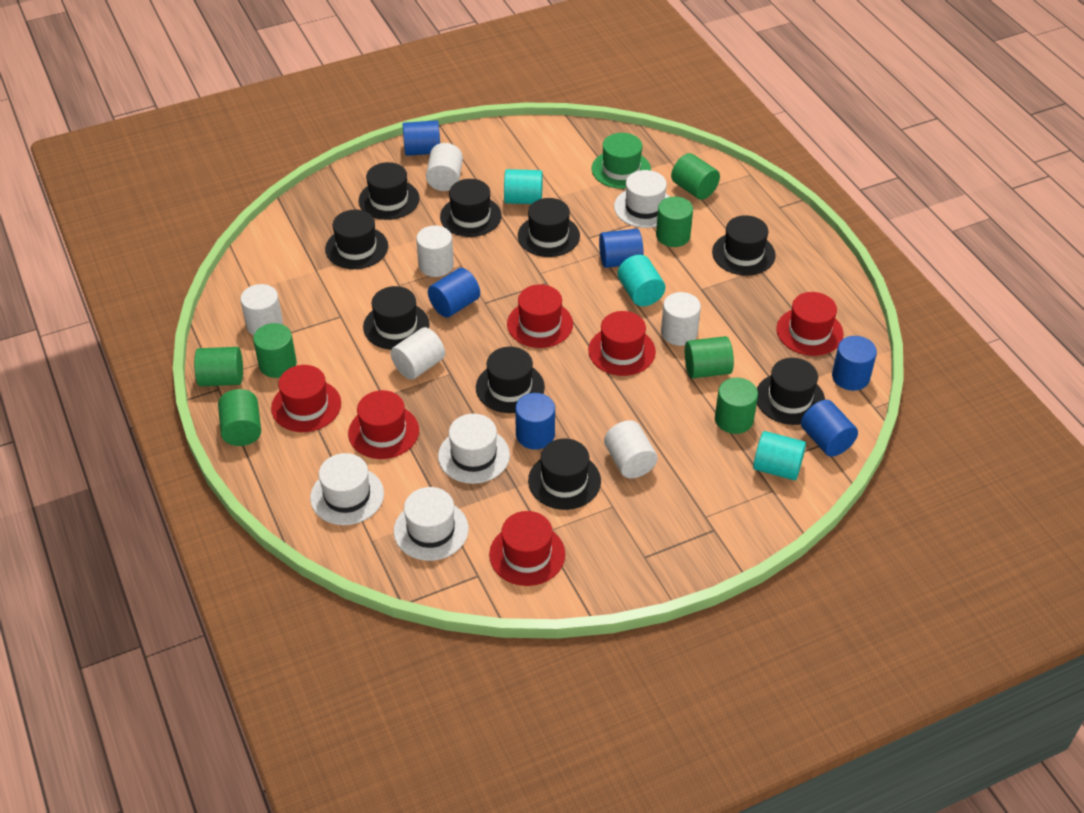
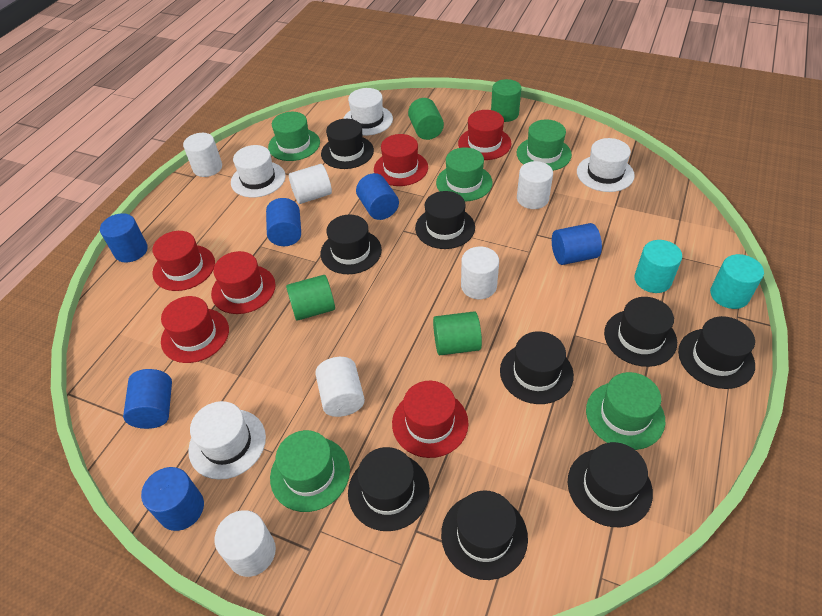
green cylinder: 7 -> 4
green hat: 1 -> 5
turquoise cylinder: 3 -> 2

